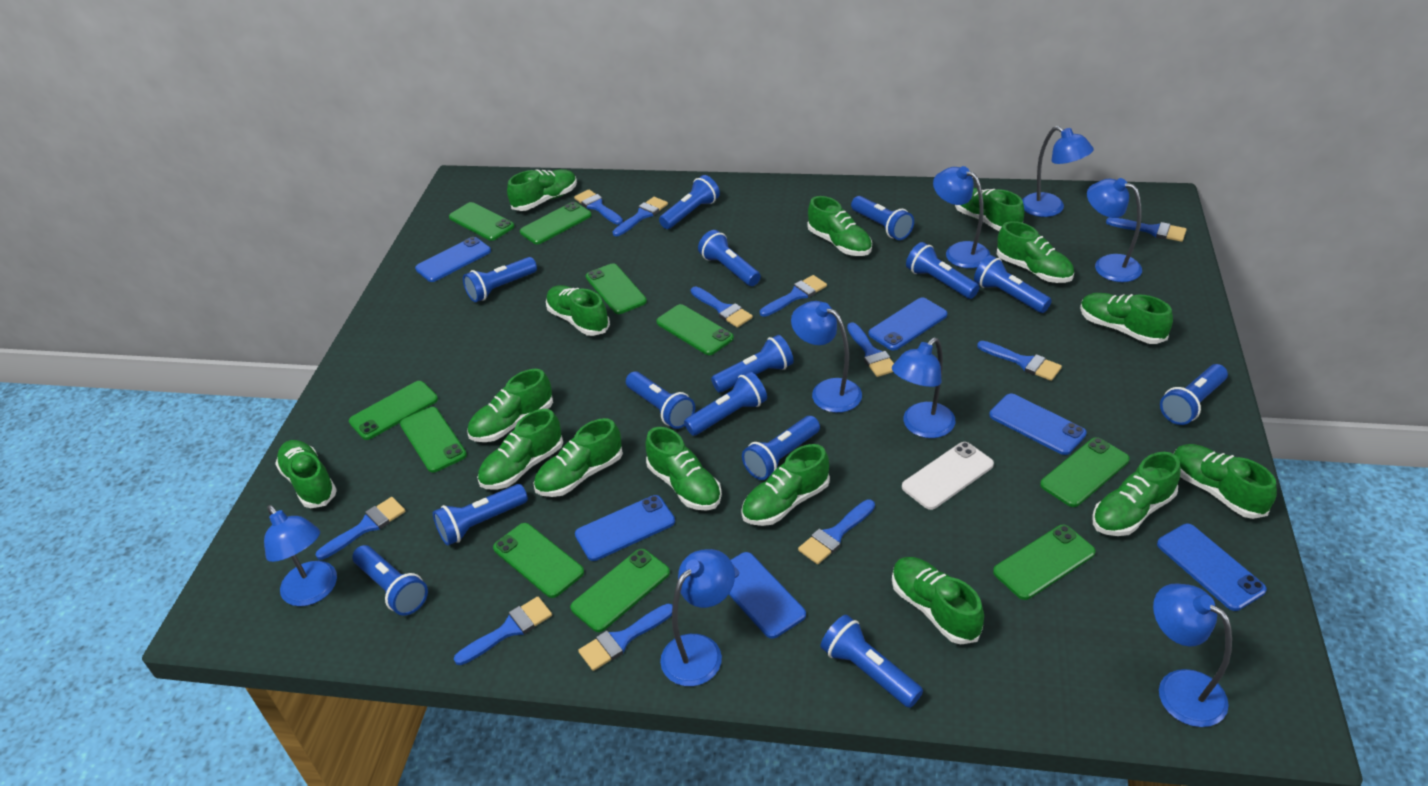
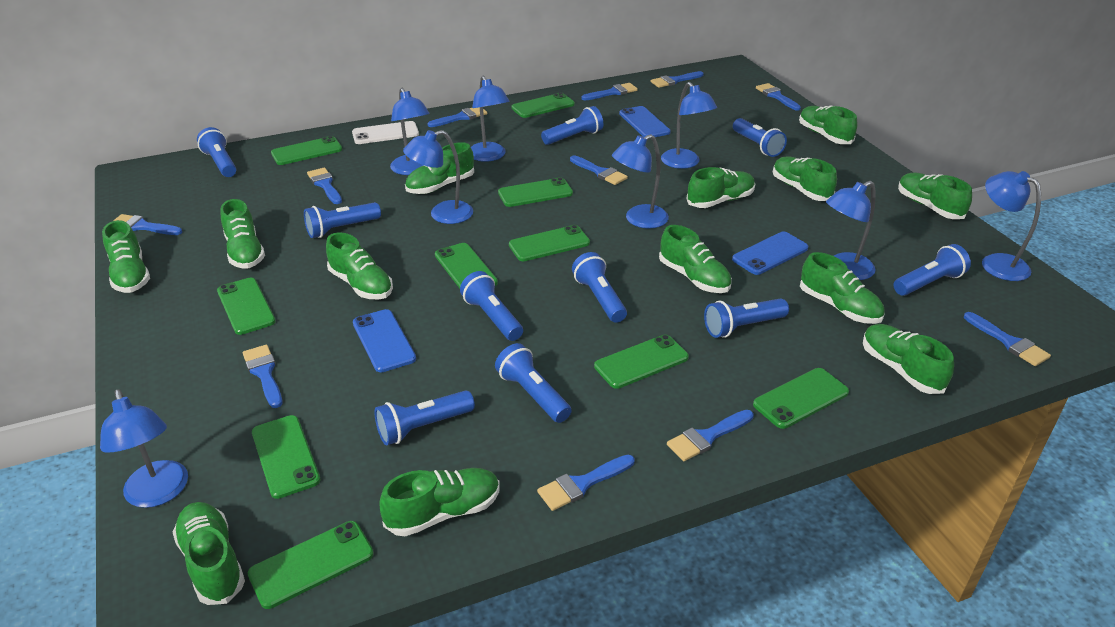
blue flashlight: 14 -> 10
blue phone: 6 -> 3
green shoe: 15 -> 13

